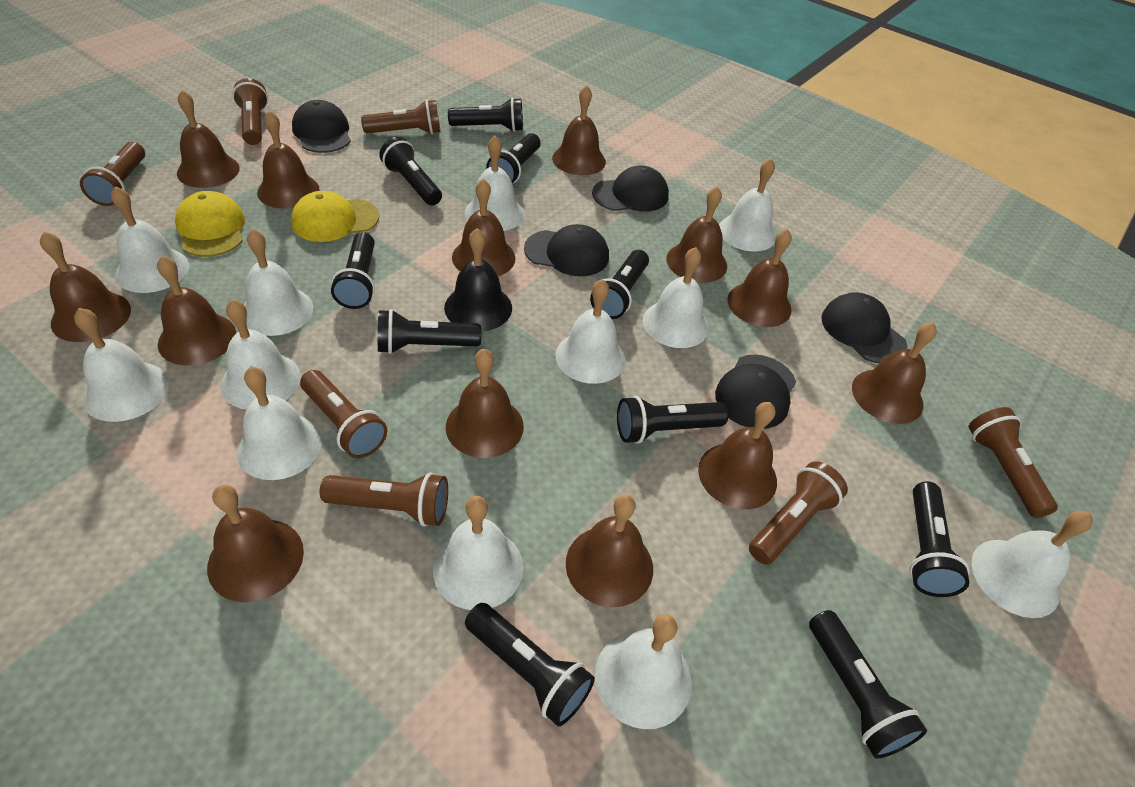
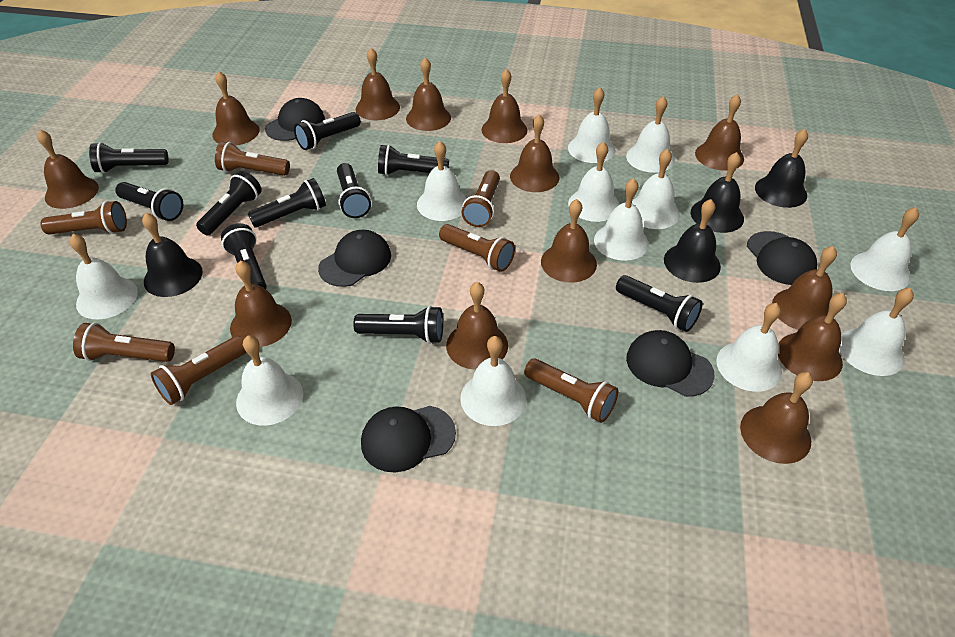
black bell: 1 -> 4
yellow cap: 2 -> 0

